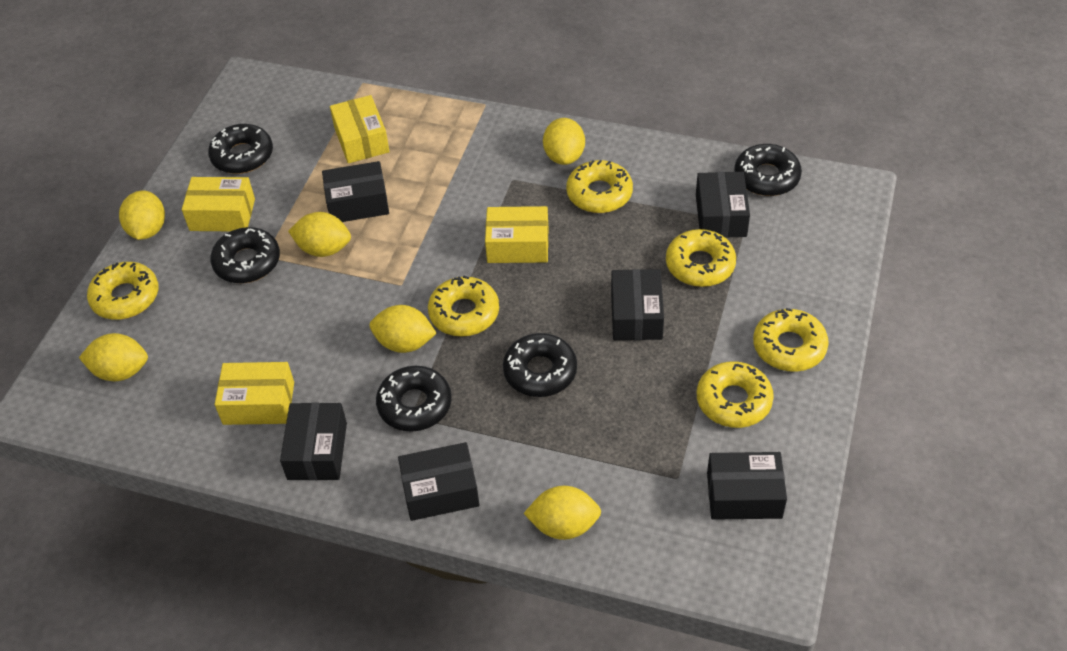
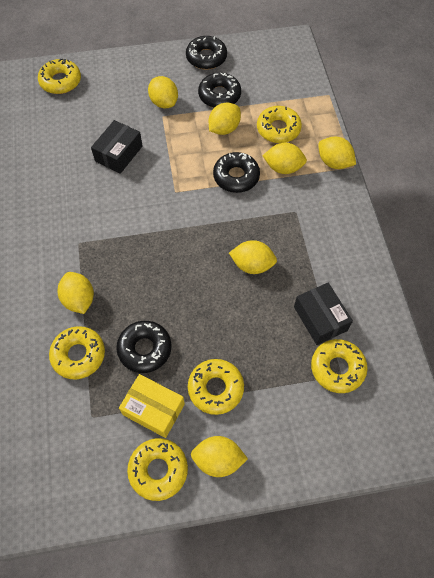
black box: 6 -> 2
black donut: 5 -> 4
yellow box: 4 -> 1
yellow lemon: 6 -> 7

